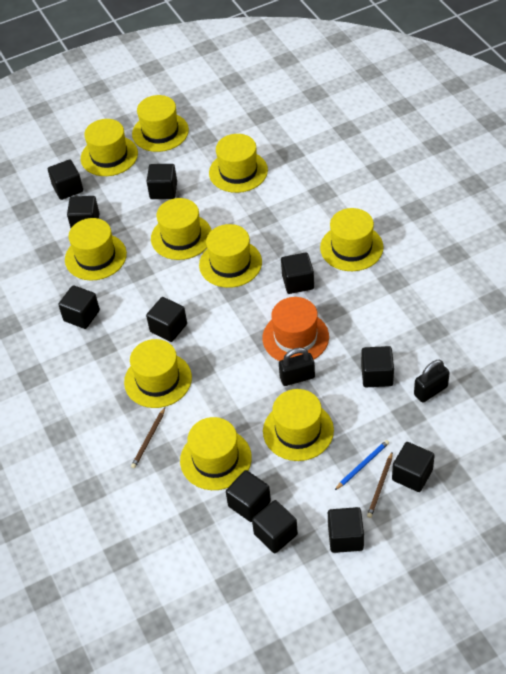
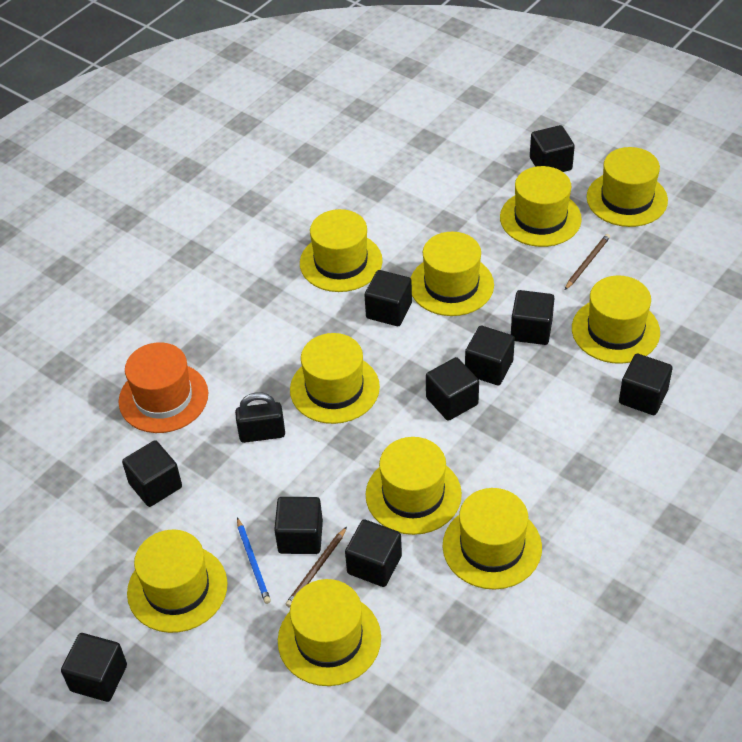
black cube: 11 -> 10
black padlock: 2 -> 1

